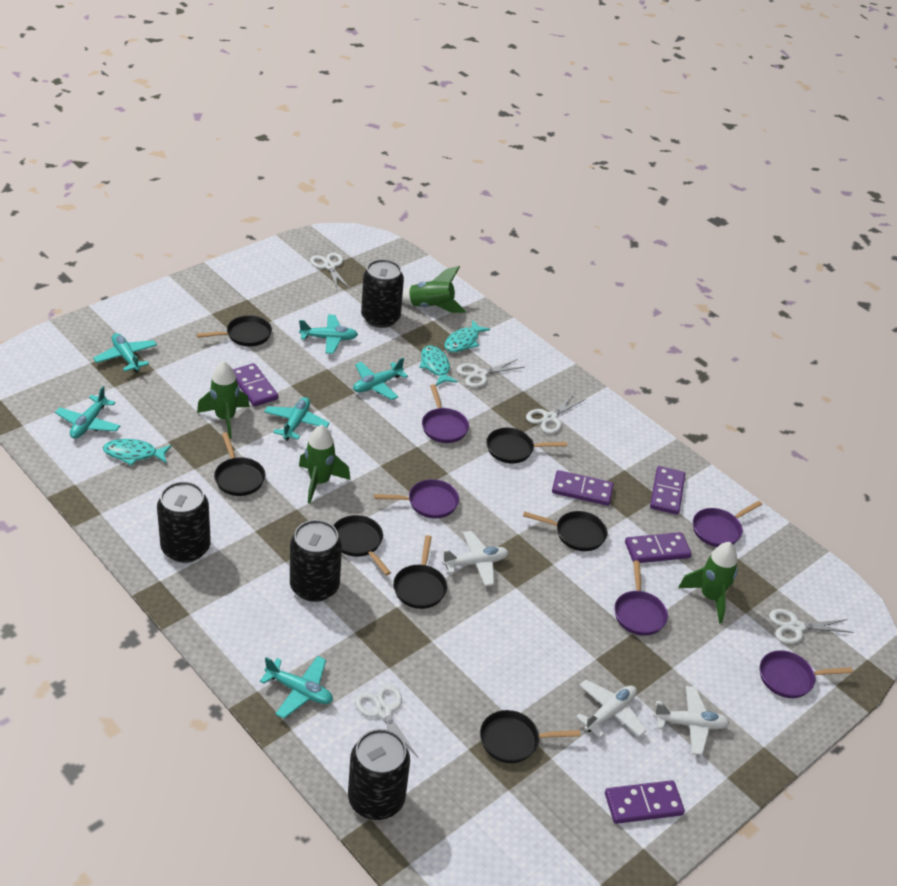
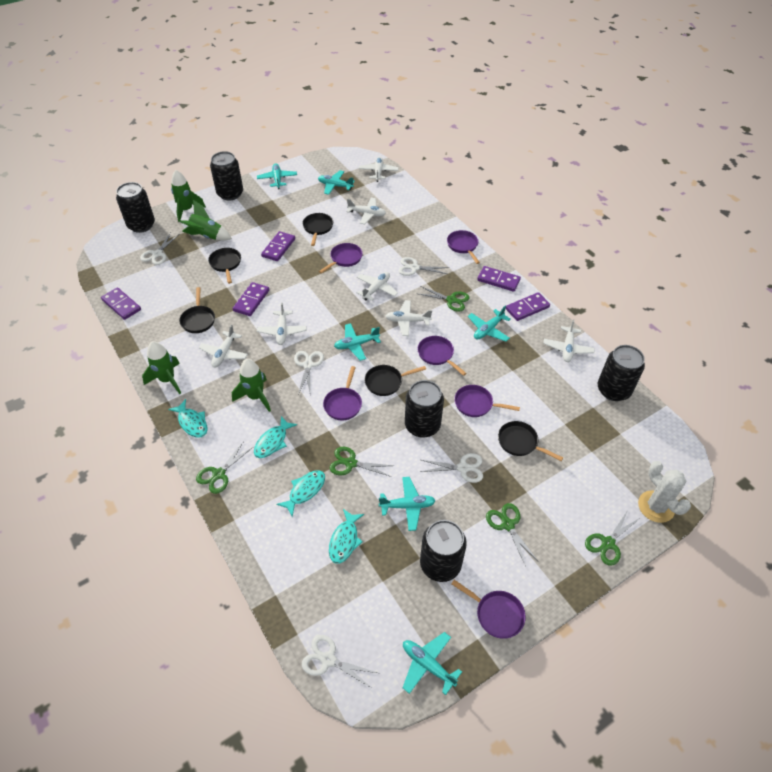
black can: 4 -> 5
black pan: 7 -> 5
green scissors: 0 -> 5
purple pan: 5 -> 6
turquoise fish: 3 -> 4
white cactus: 0 -> 1
white plane: 3 -> 7

